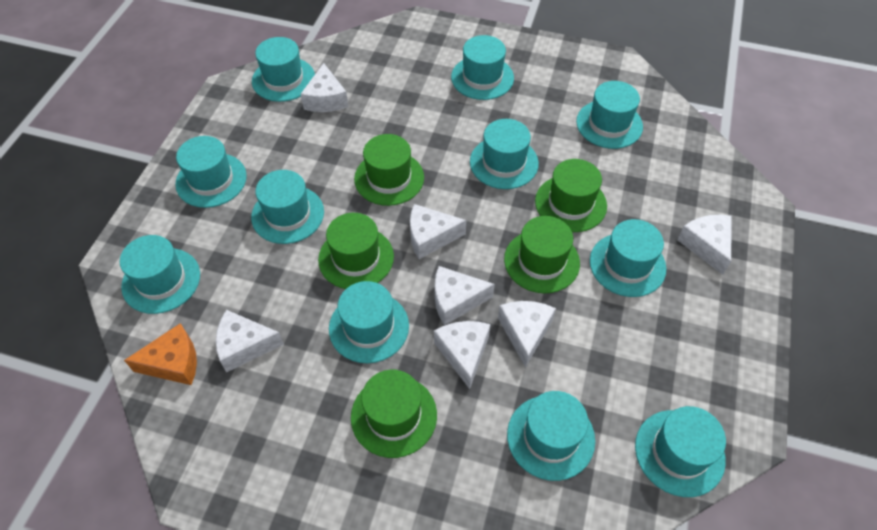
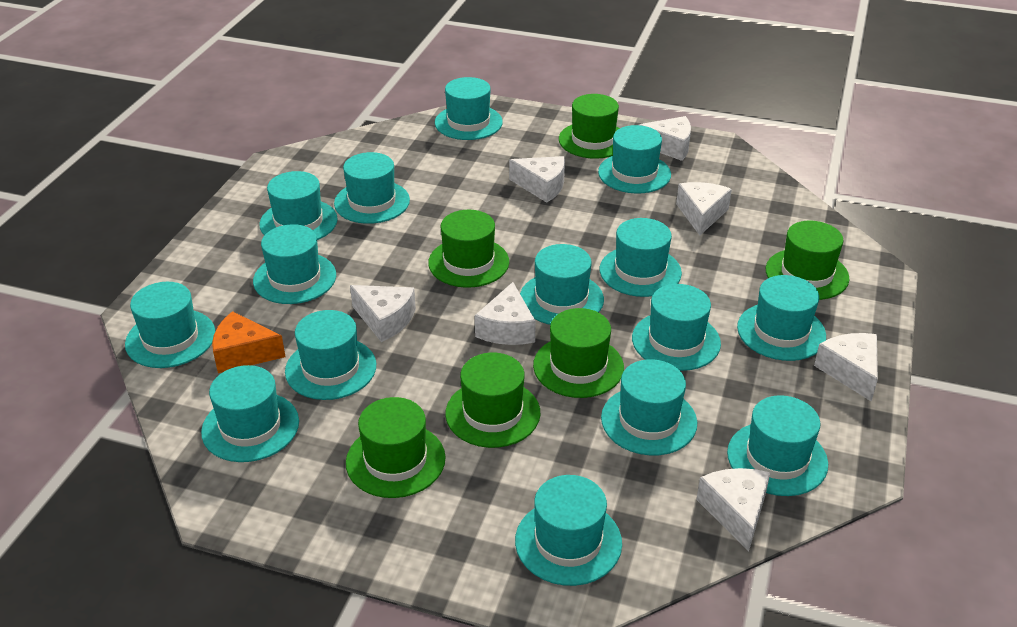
green hat: 5 -> 6
turquoise hat: 11 -> 15

